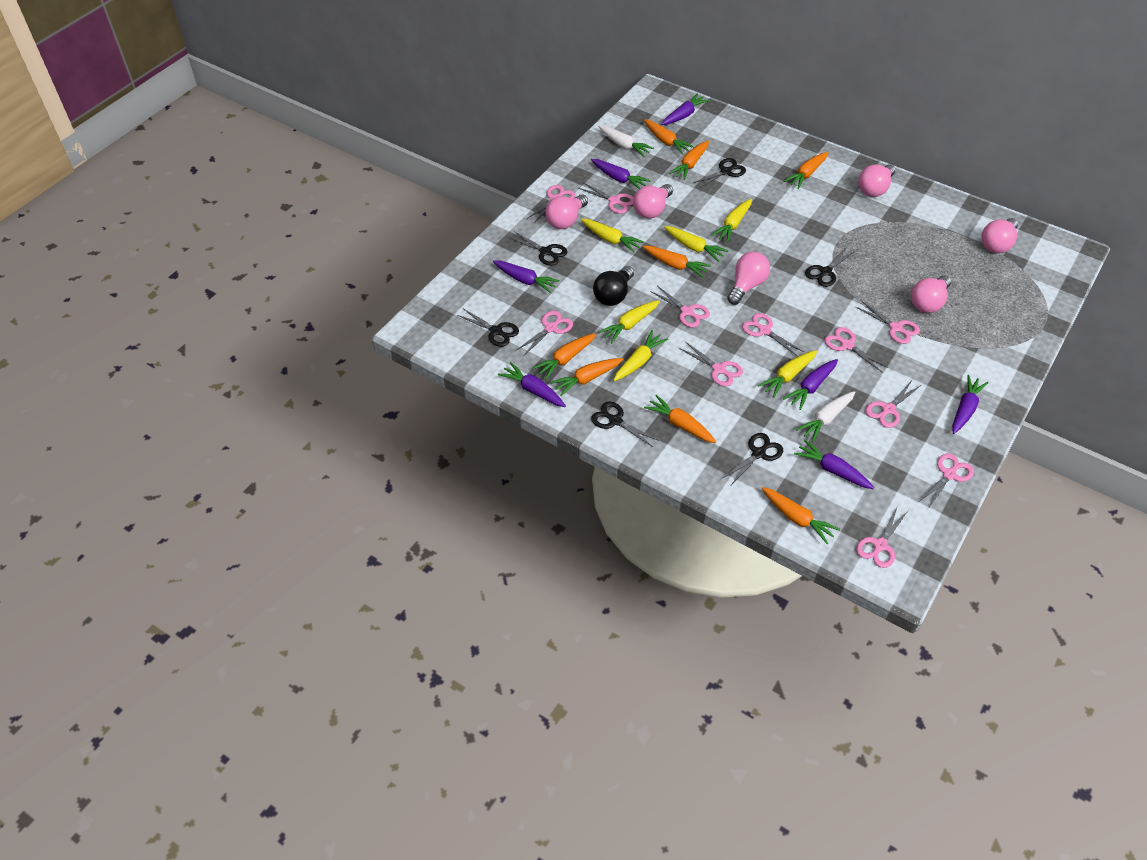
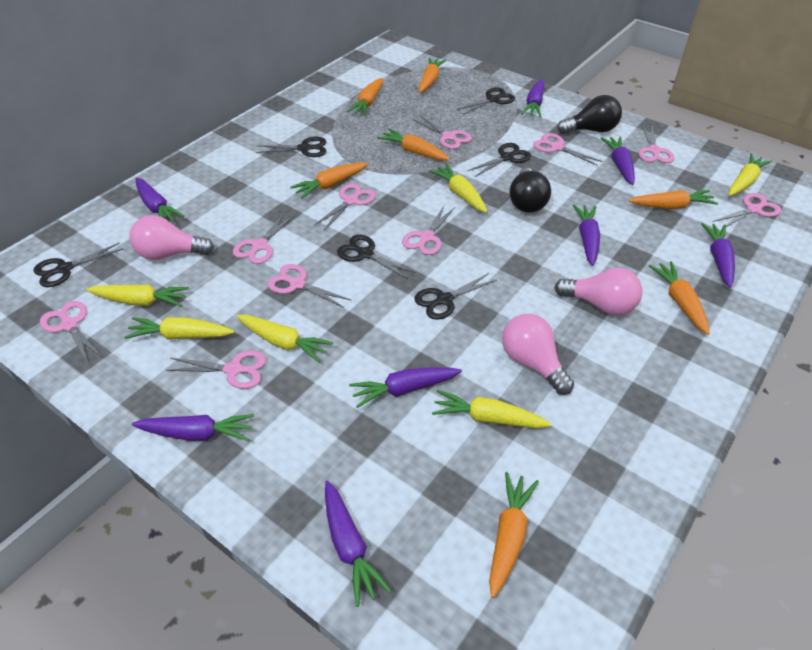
black light bulb: 1 -> 2
orange carrot: 8 -> 7
pink light bulb: 6 -> 3
pink scissors: 11 -> 10
purple carrot: 7 -> 8
white carrot: 2 -> 0

